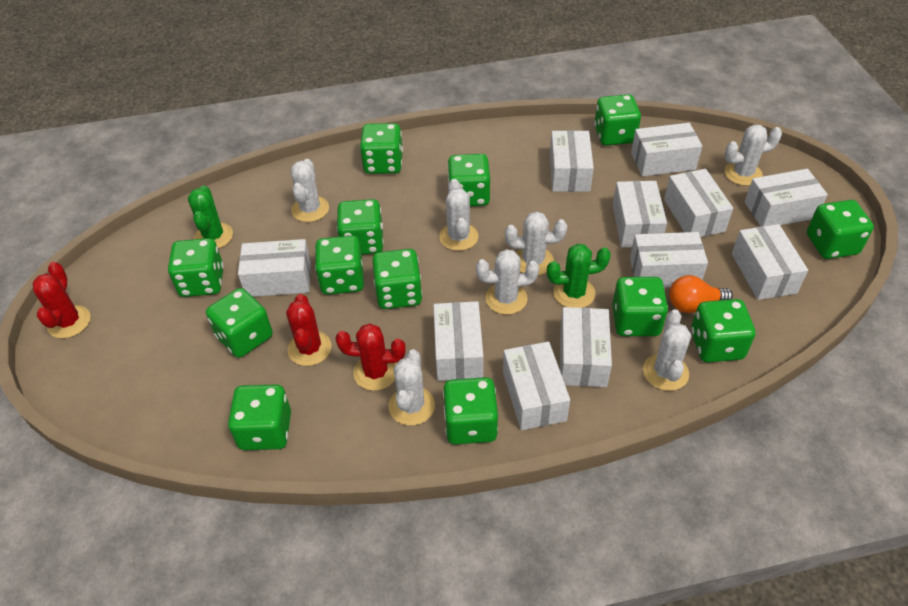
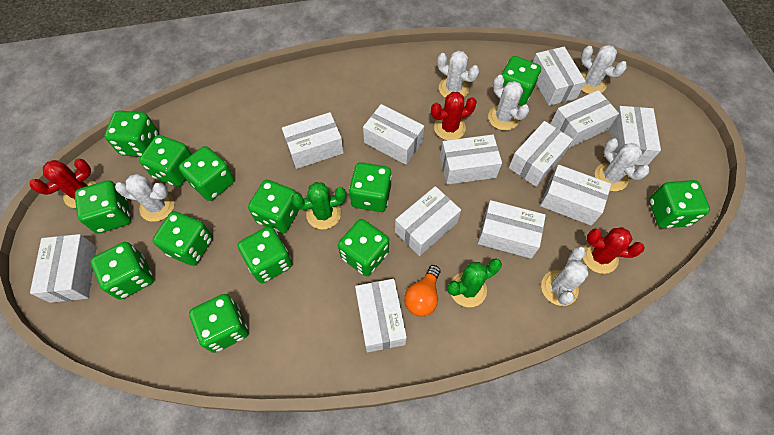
white box: 11 -> 12
white cactus: 7 -> 6

